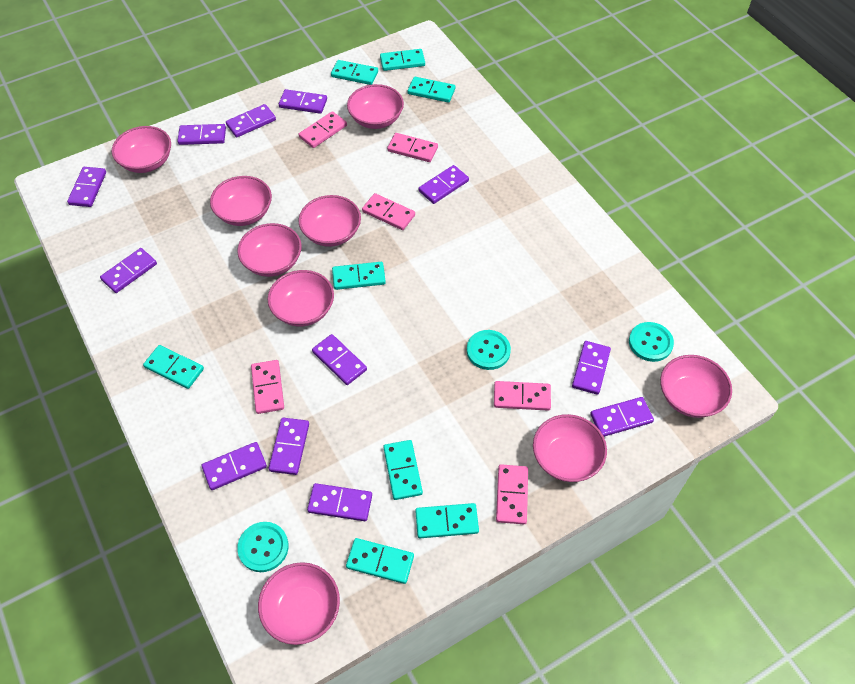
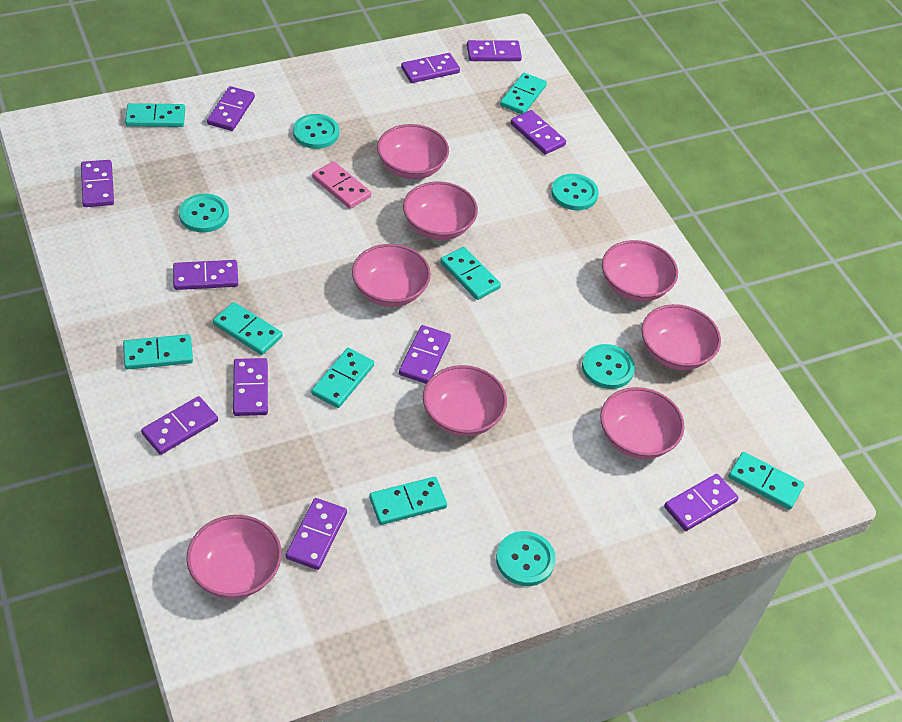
pink bowl: 9 -> 8
pink domino: 6 -> 1
purple domino: 12 -> 11
turquoise button: 3 -> 5

